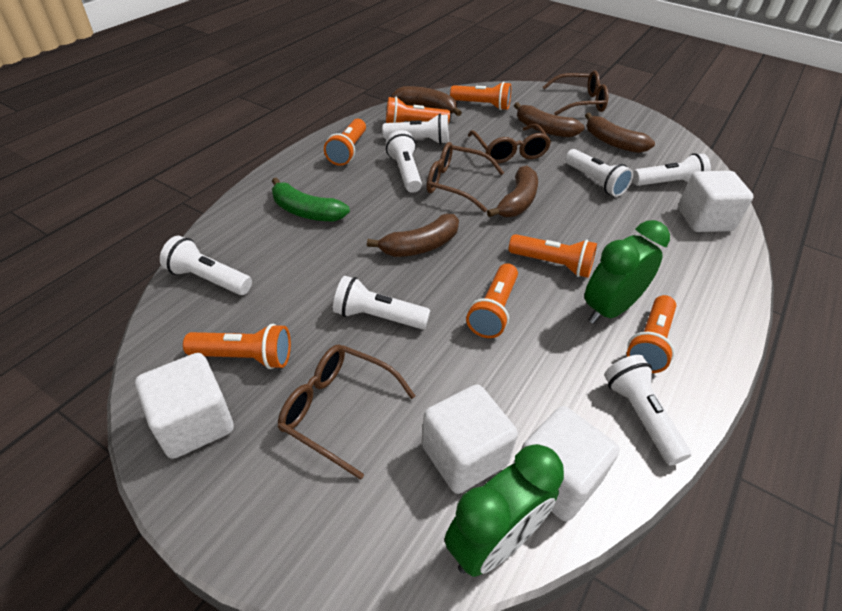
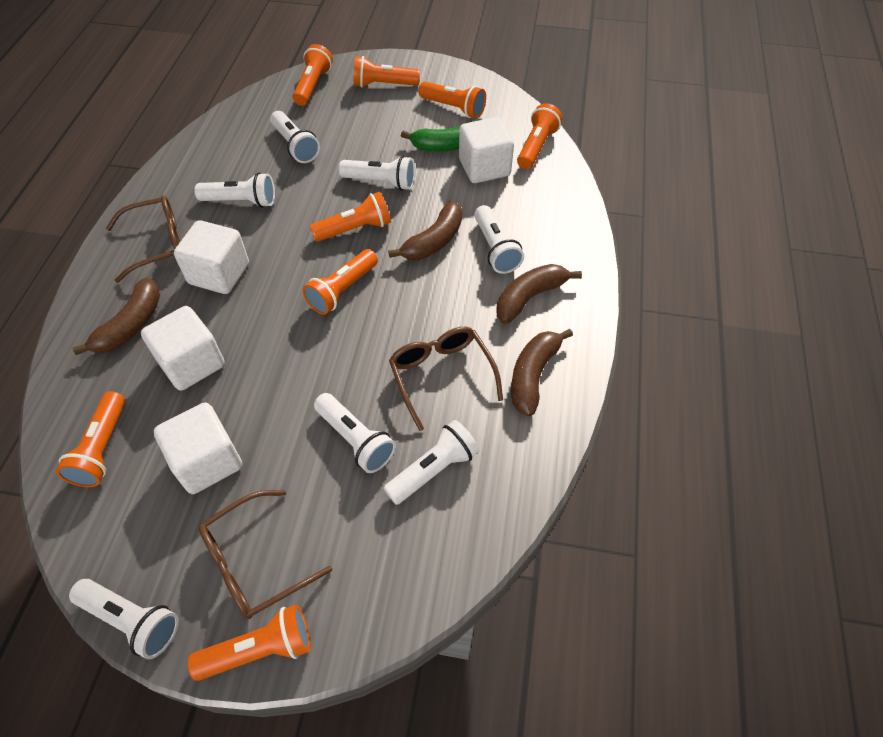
brown banana: 5 -> 4
brown glasses: 4 -> 3
green clock: 2 -> 0
orange flashlight: 7 -> 8

